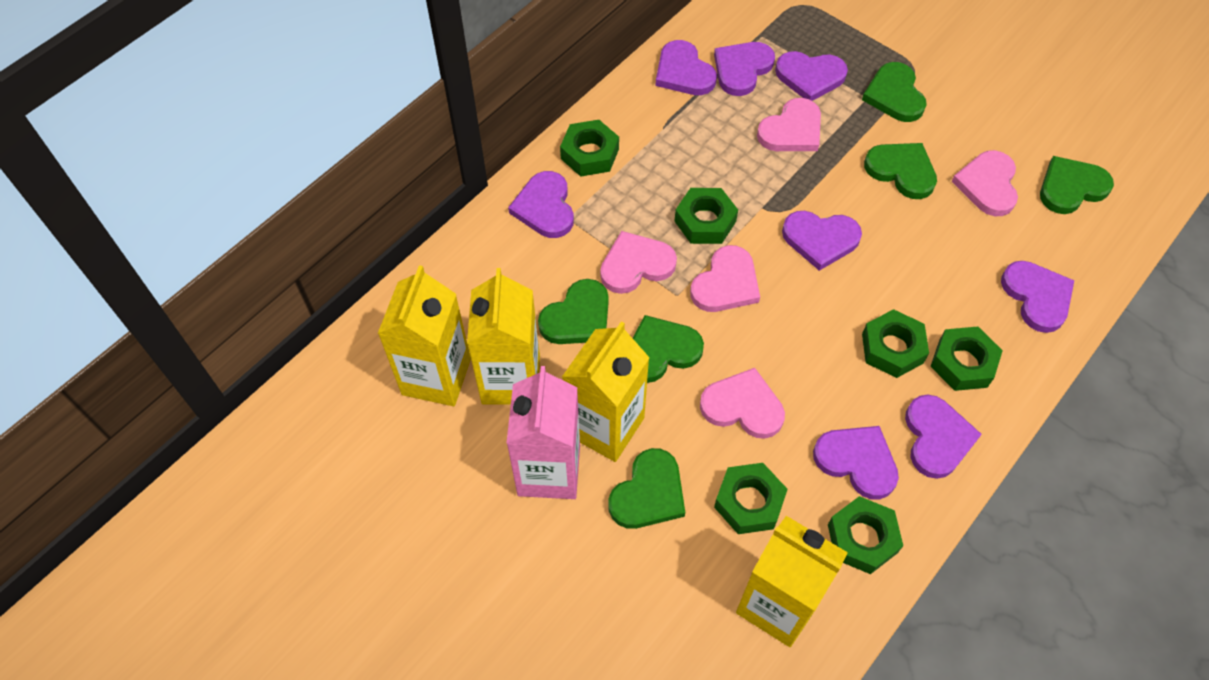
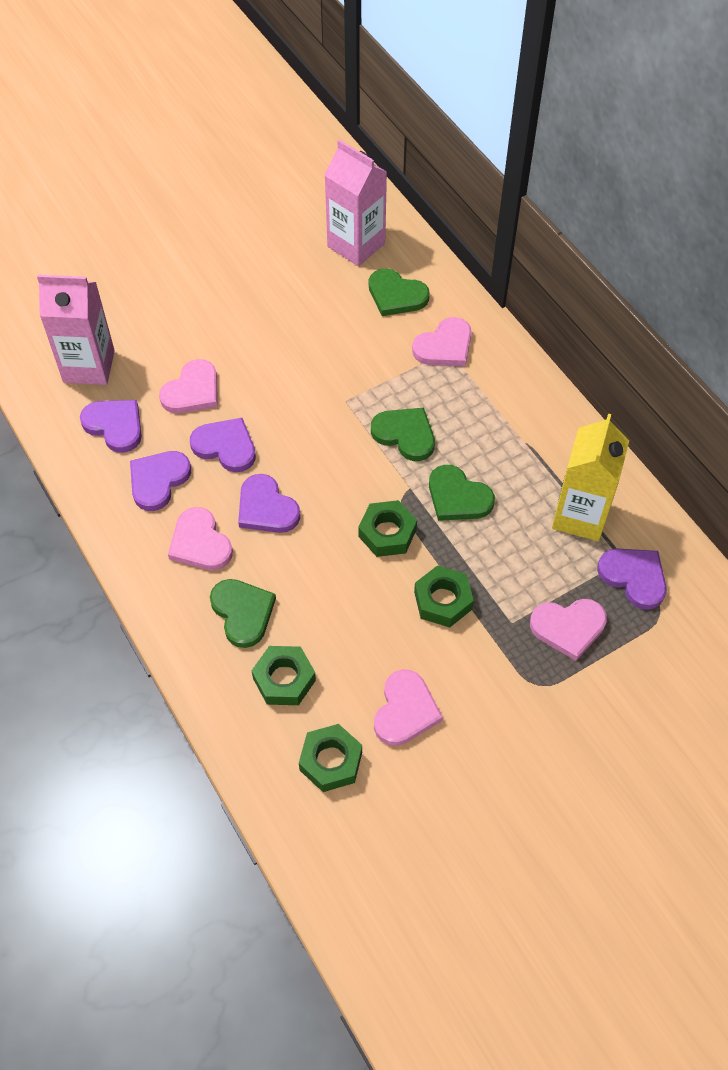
green heart: 6 -> 4
green nut: 6 -> 4
pink carton: 1 -> 2
purple heart: 8 -> 5
yellow carton: 4 -> 1

